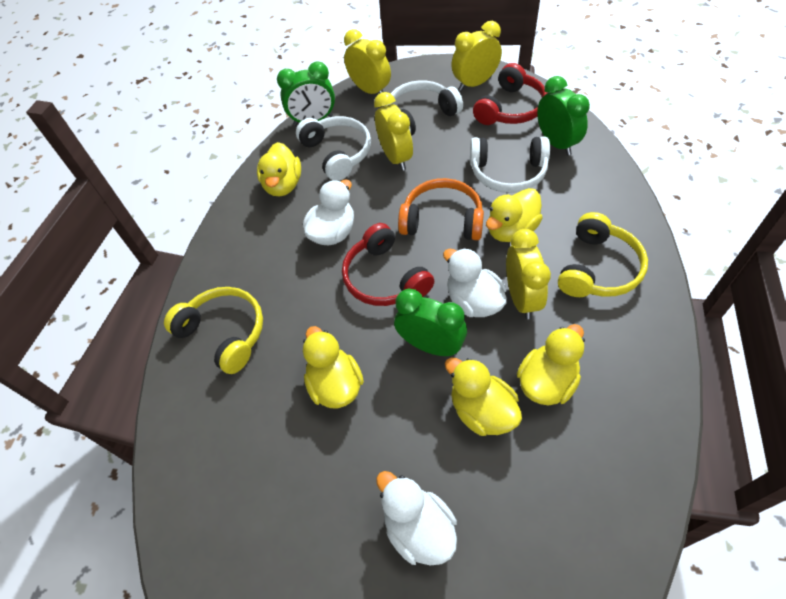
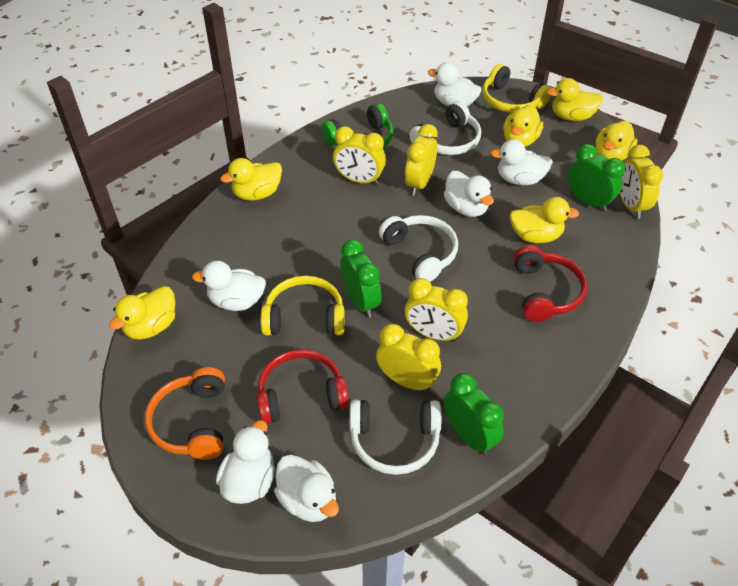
green headphones: 0 -> 1
white duck: 3 -> 6
yellow clock: 4 -> 5
yellow duck: 5 -> 6

